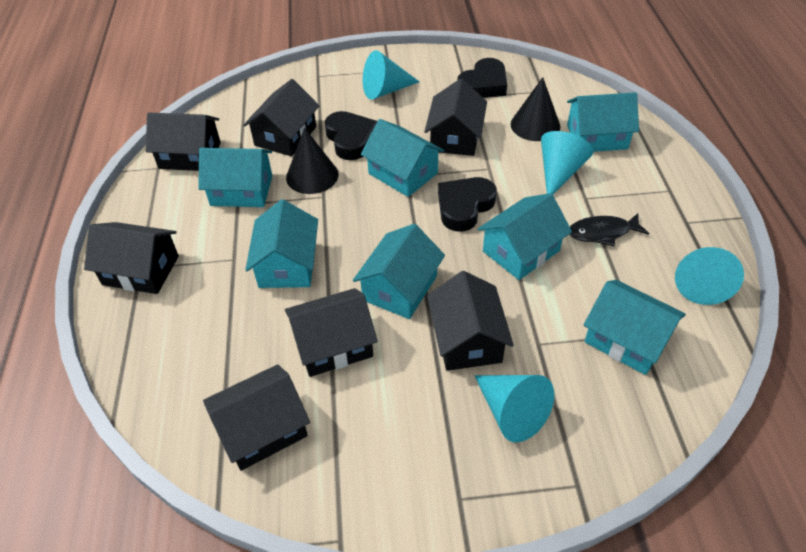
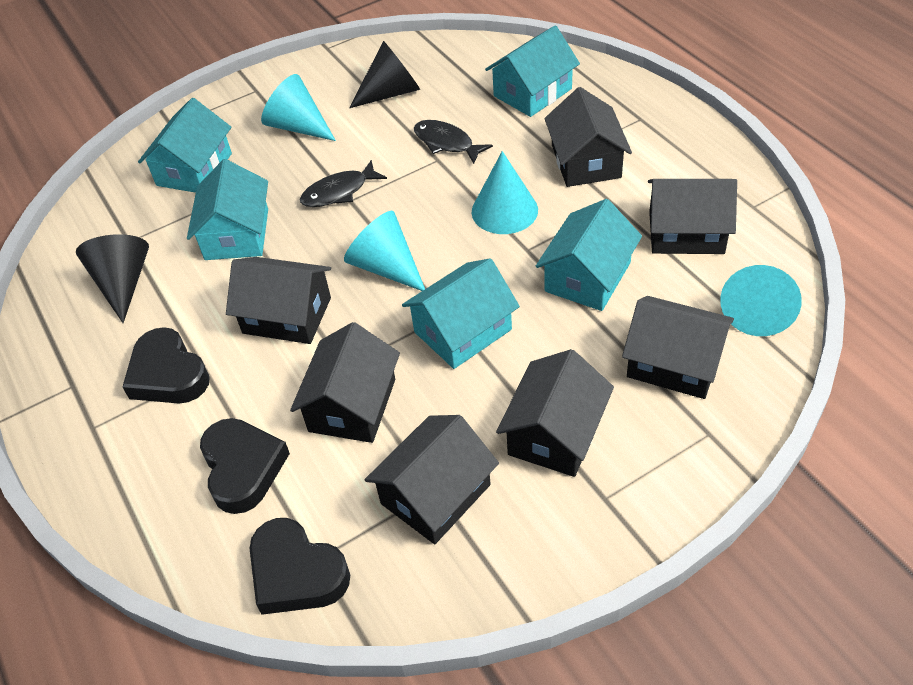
black fish: 1 -> 2
turquoise house: 7 -> 5

